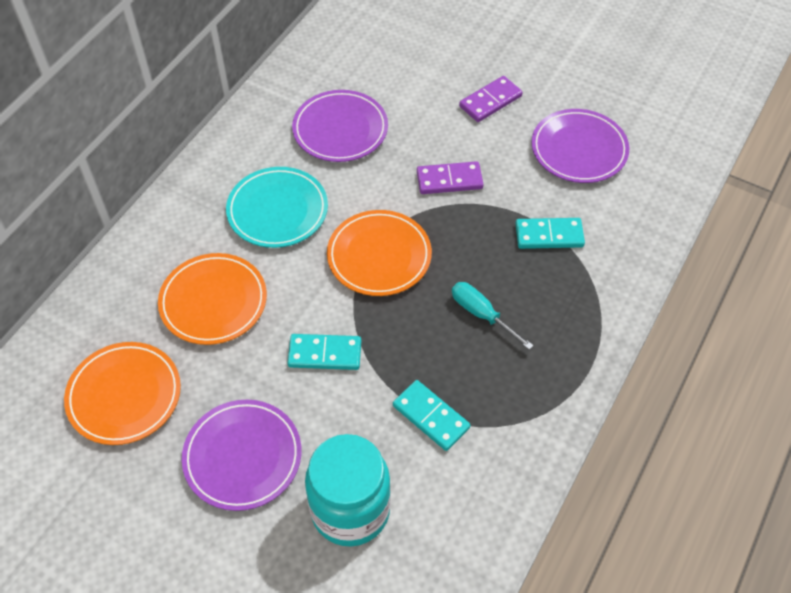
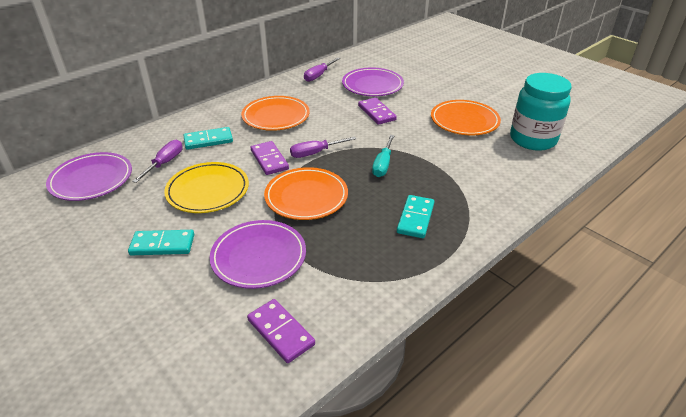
purple domino: 2 -> 3
purple screwdriver: 0 -> 3
turquoise plate: 1 -> 0
yellow plate: 0 -> 1

